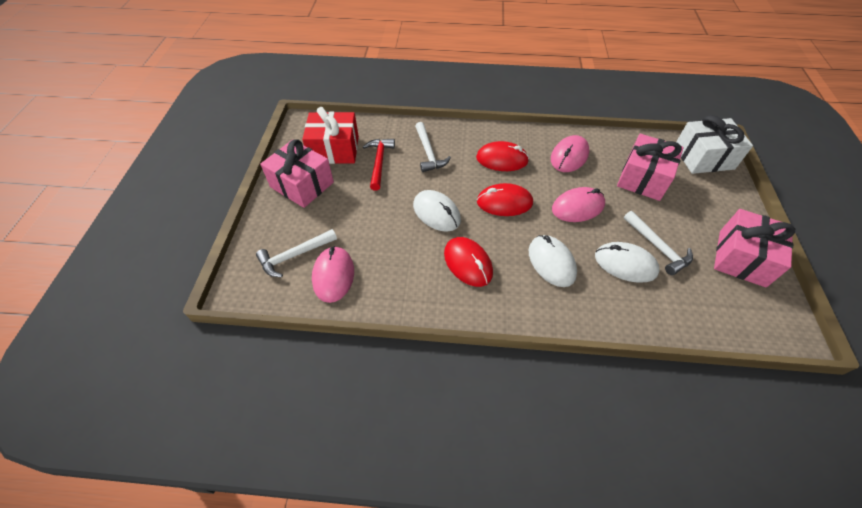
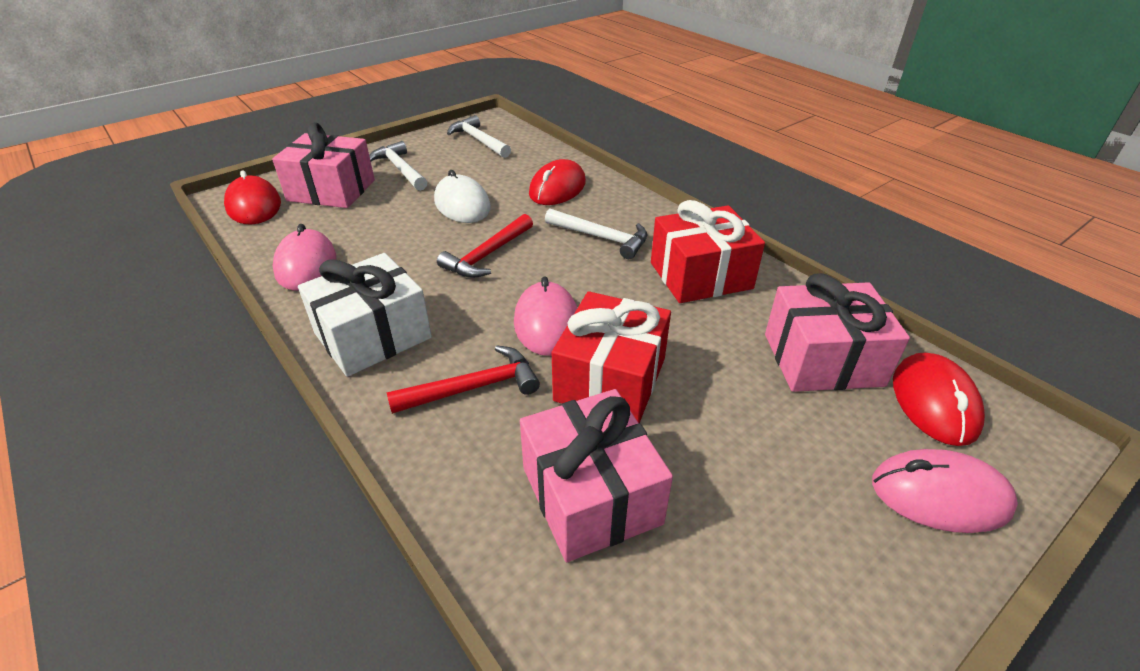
red gift: 1 -> 2
red hammer: 1 -> 2
white mouse: 3 -> 1

